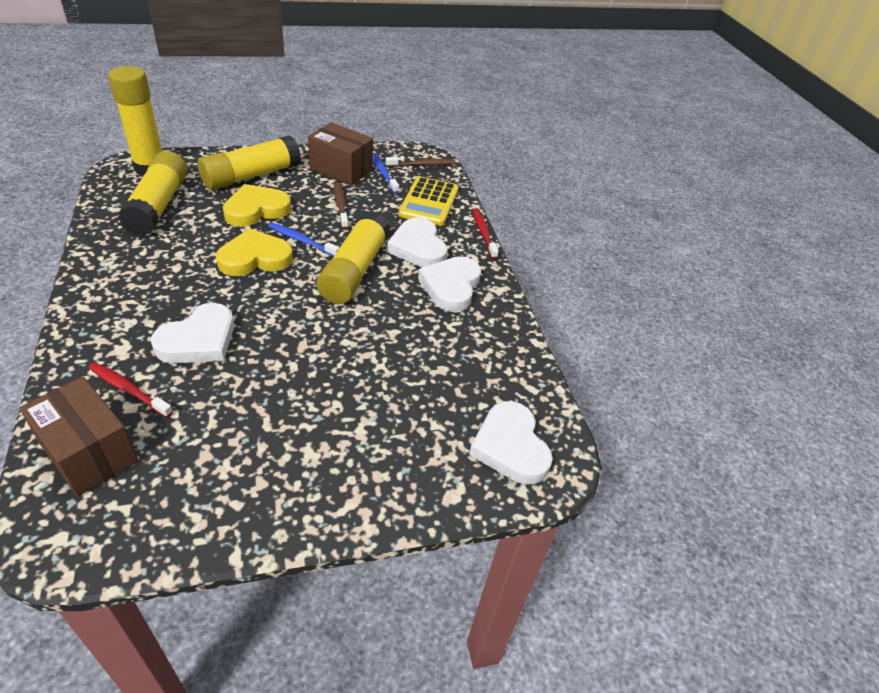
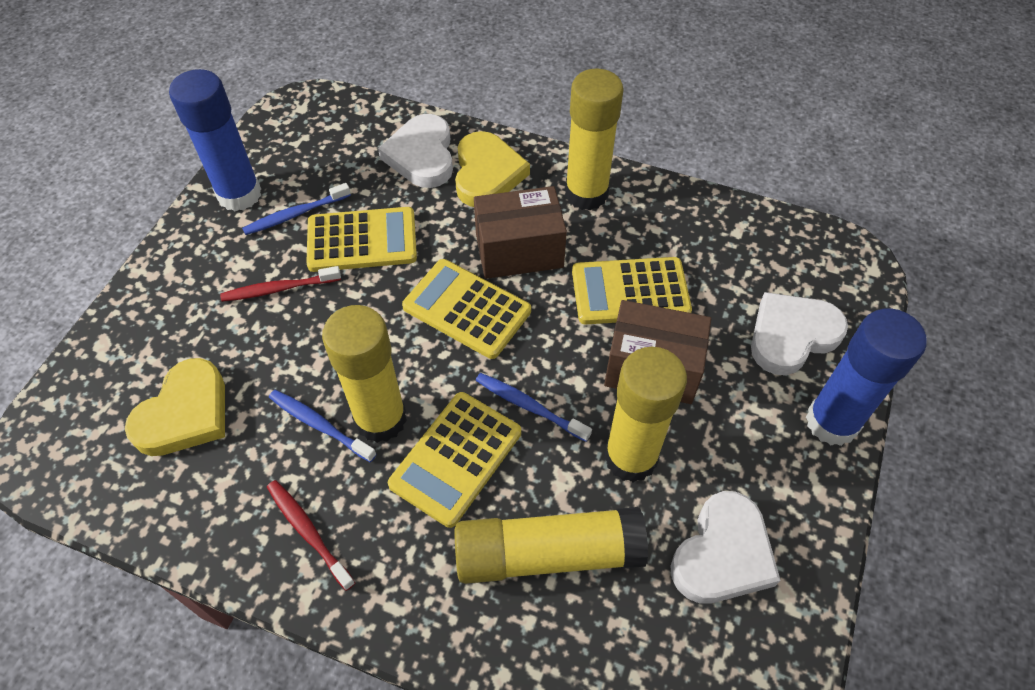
blue glue stick: 0 -> 2
blue toothbrush: 2 -> 3
brown toothbrush: 2 -> 0
white heart: 4 -> 3
yellow calculator: 1 -> 4

